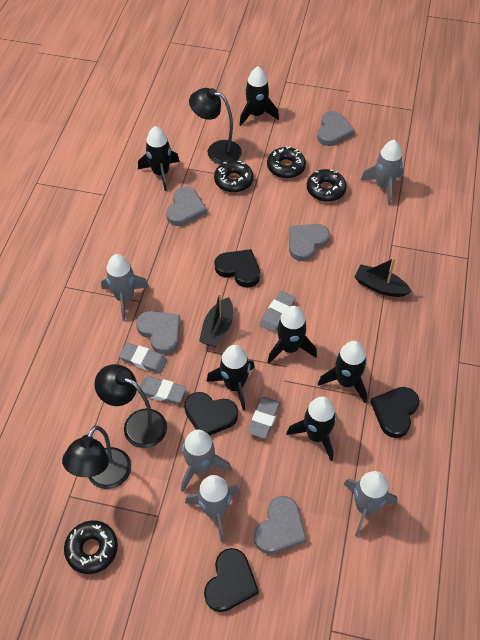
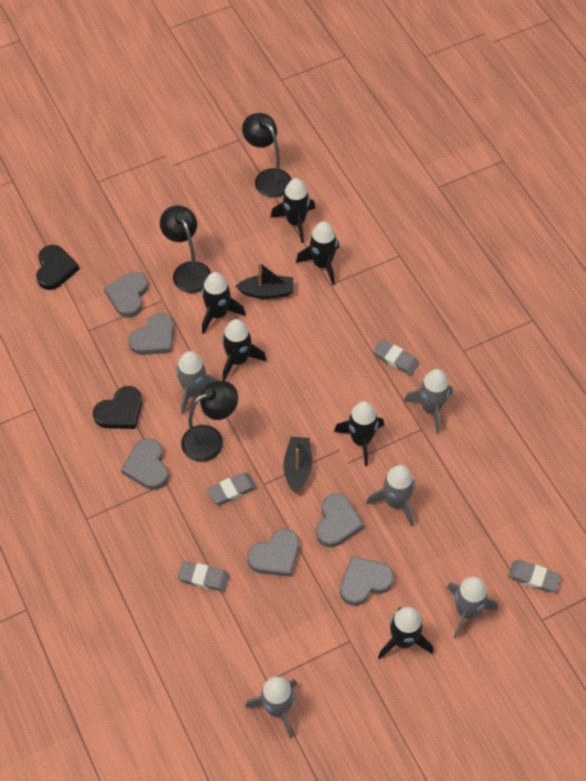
black donut: 4 -> 0
black heart: 4 -> 2
grey heart: 5 -> 6

